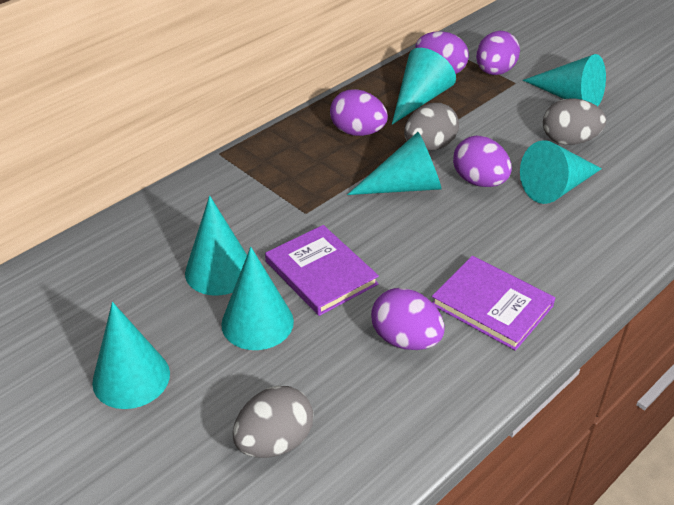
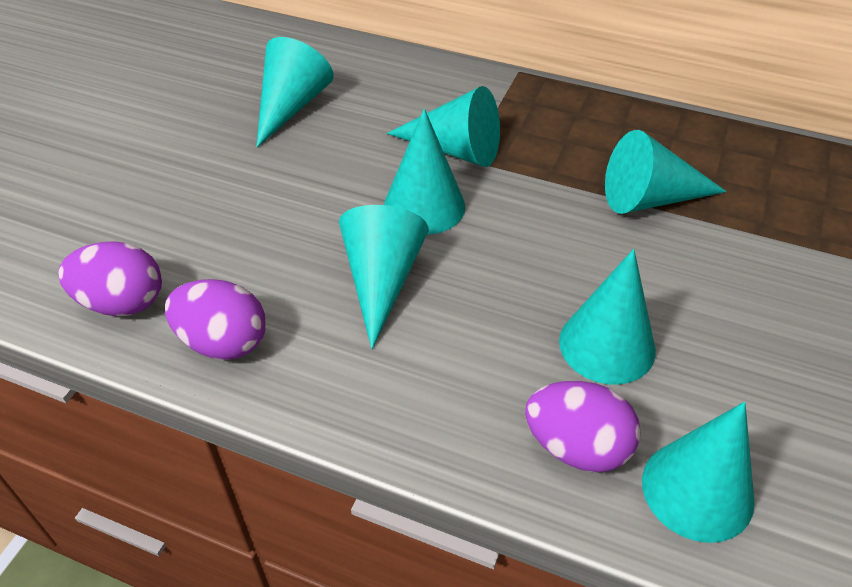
grey egg: 3 -> 0
purple book: 2 -> 0
purple egg: 5 -> 3

